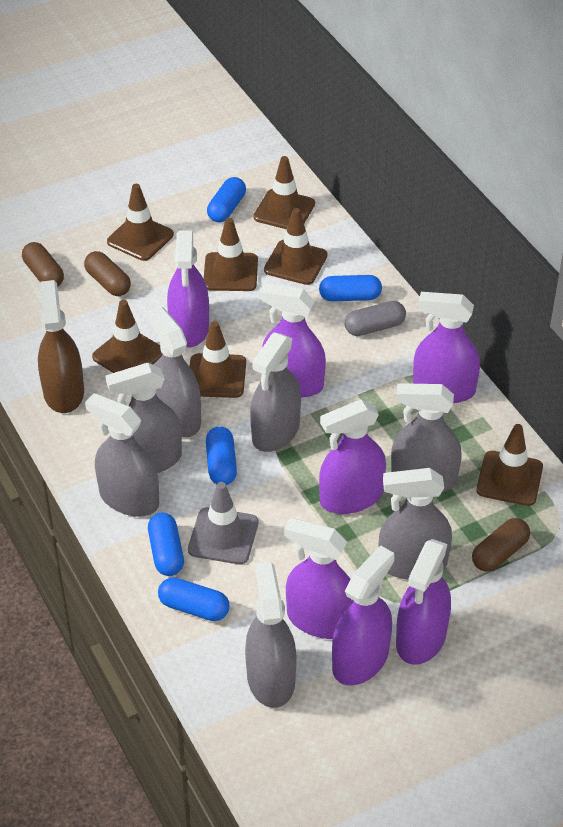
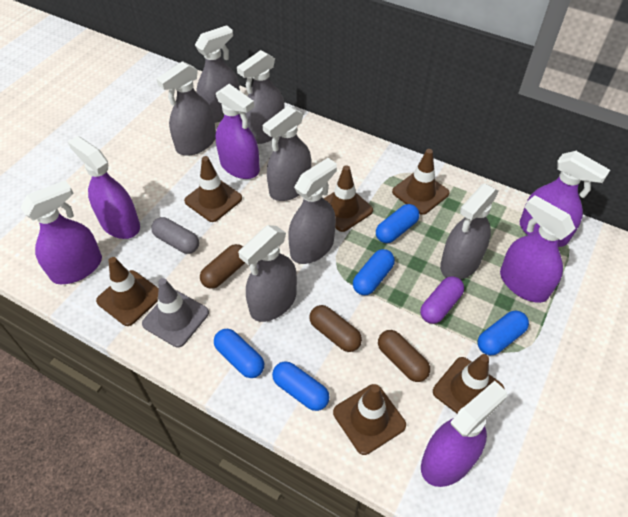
brown spray bottle: 1 -> 0
brown traffic cone: 7 -> 6
purple capsule: 0 -> 1
purple spray bottle: 7 -> 6

